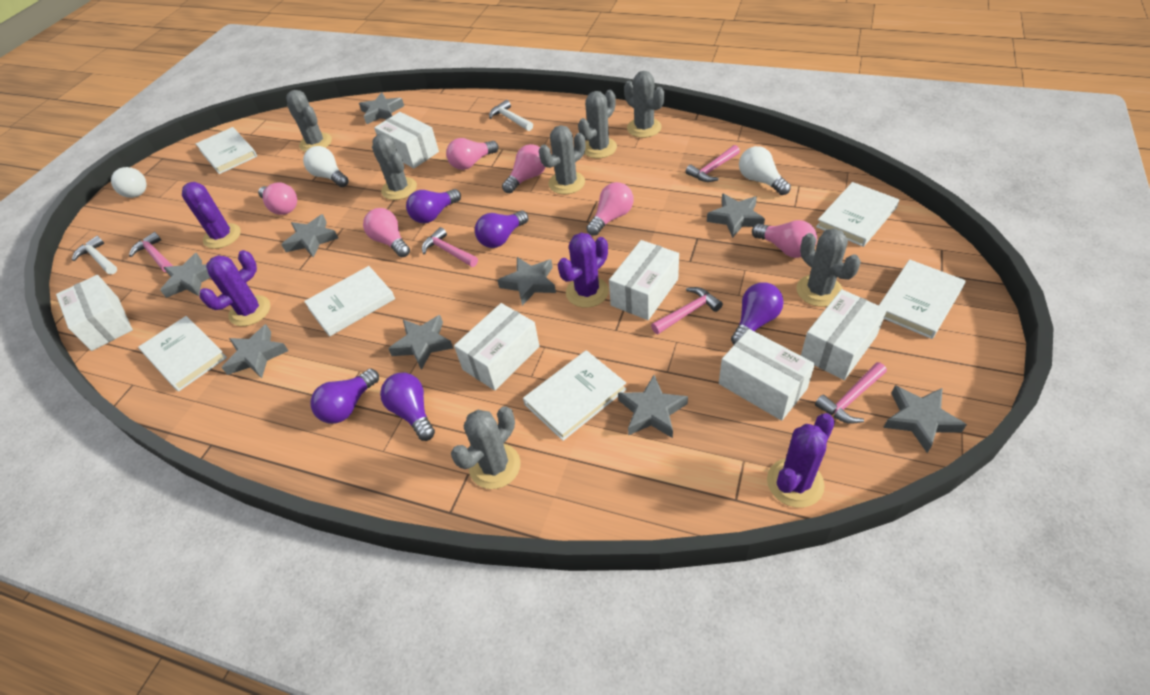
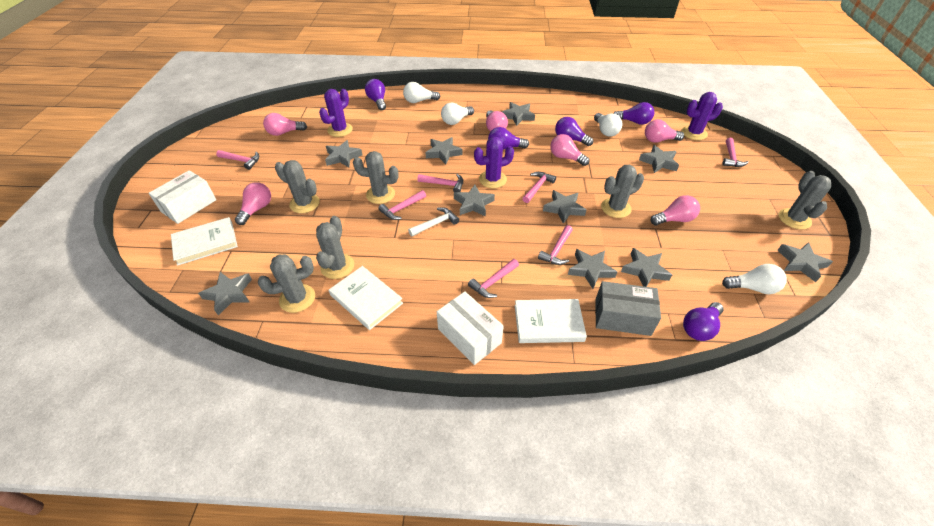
grey box: 0 -> 1
grey cactus: 7 -> 6
grey star: 9 -> 10
pink hammer: 5 -> 7
purple cactus: 4 -> 3
white book: 6 -> 3
white box: 6 -> 2
white hammer: 2 -> 1
white light bulb: 3 -> 4

